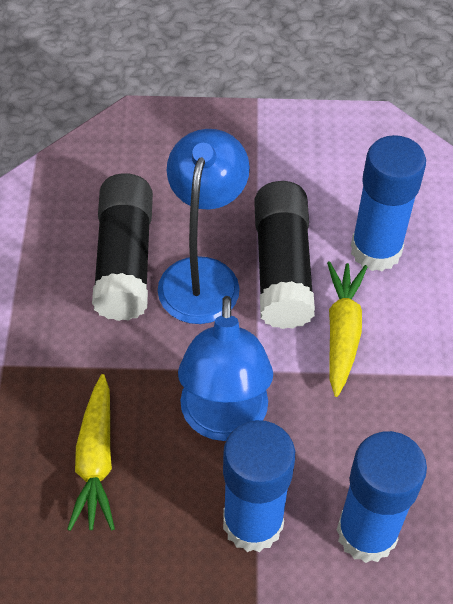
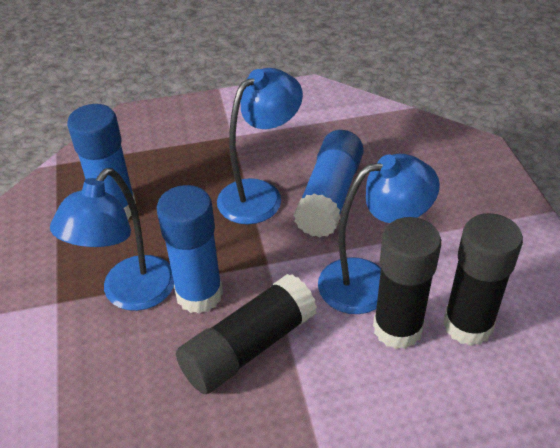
black glue stick: 2 -> 3
blue lamp: 2 -> 3
yellow carrot: 2 -> 0

